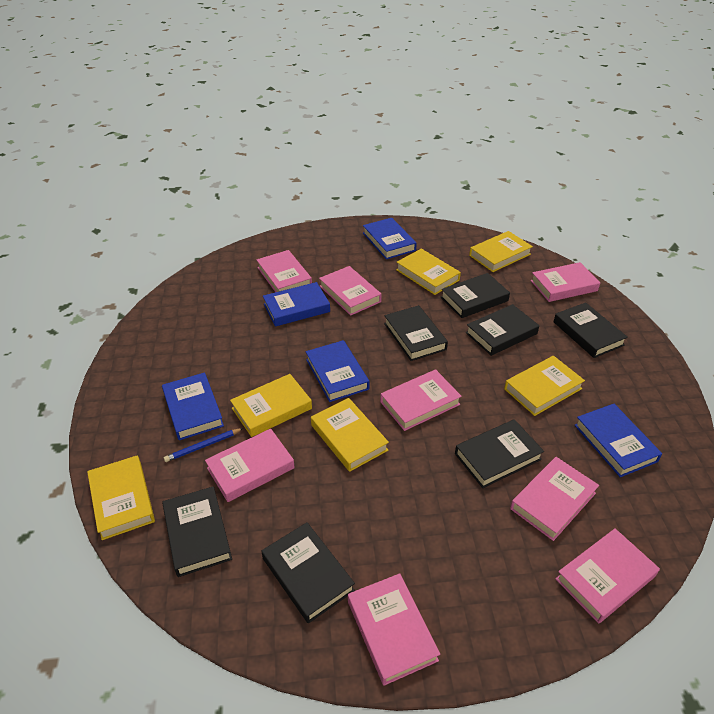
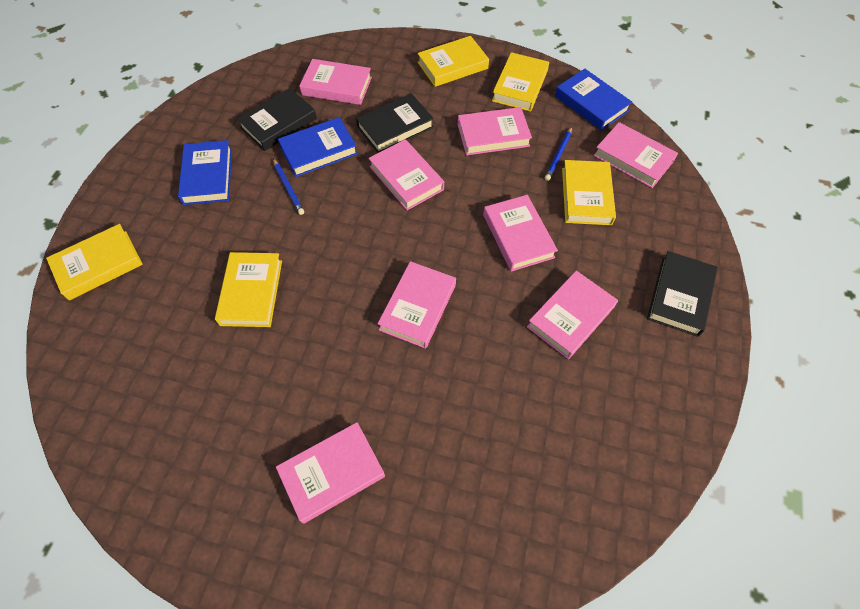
black book: 7 -> 3
blue book: 5 -> 3
blue pencil: 1 -> 2
yellow book: 6 -> 5

